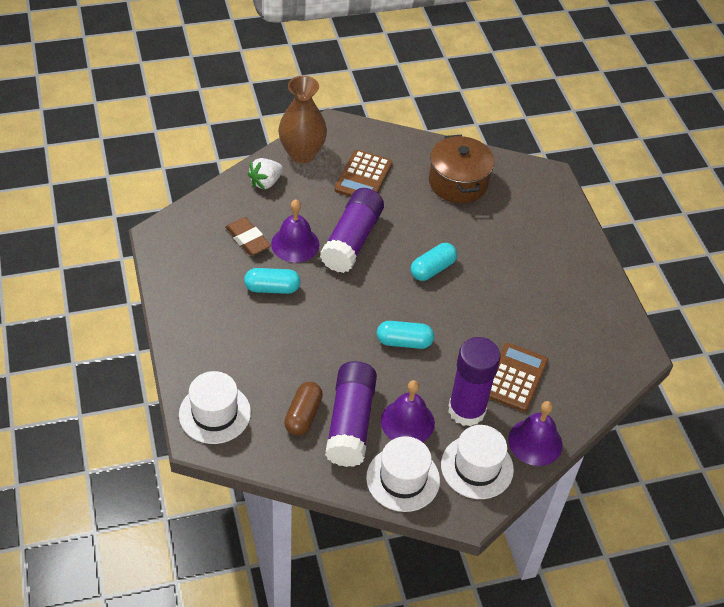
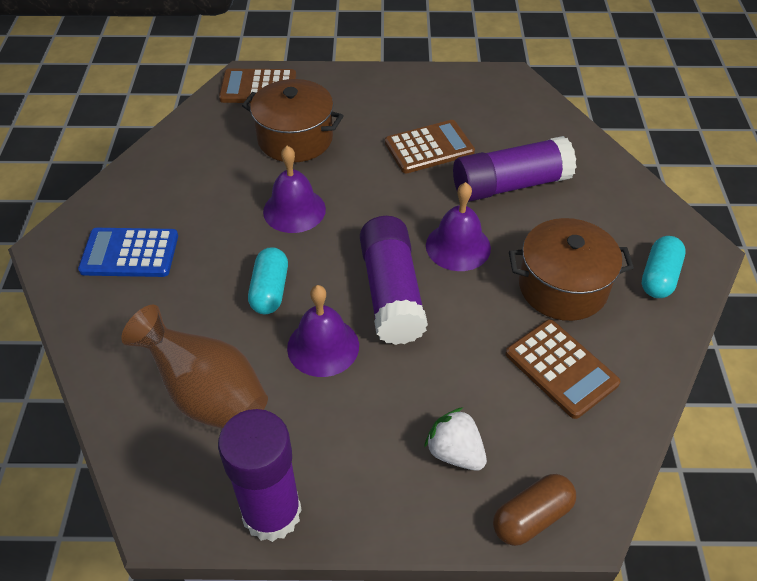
blue calculator: 0 -> 1
brown calculator: 2 -> 3
brown eraser: 1 -> 0
brown pot: 1 -> 2
turquoise capsule: 3 -> 2
white hat: 3 -> 0

